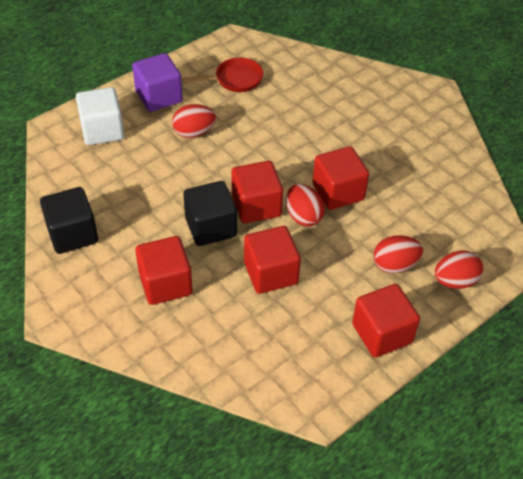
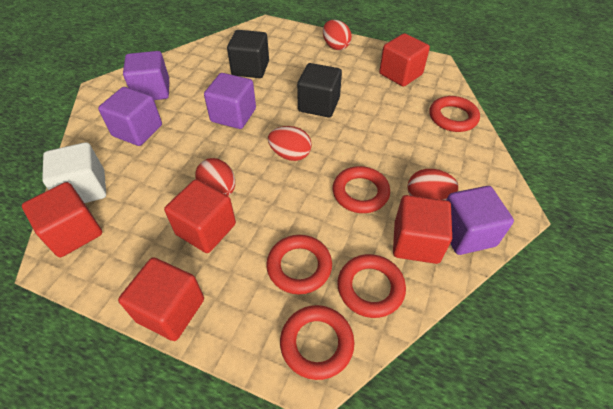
purple cube: 1 -> 4
red pan: 1 -> 0
red ring: 0 -> 5

